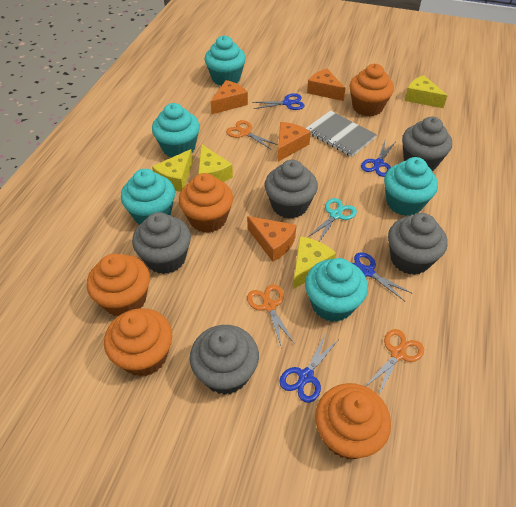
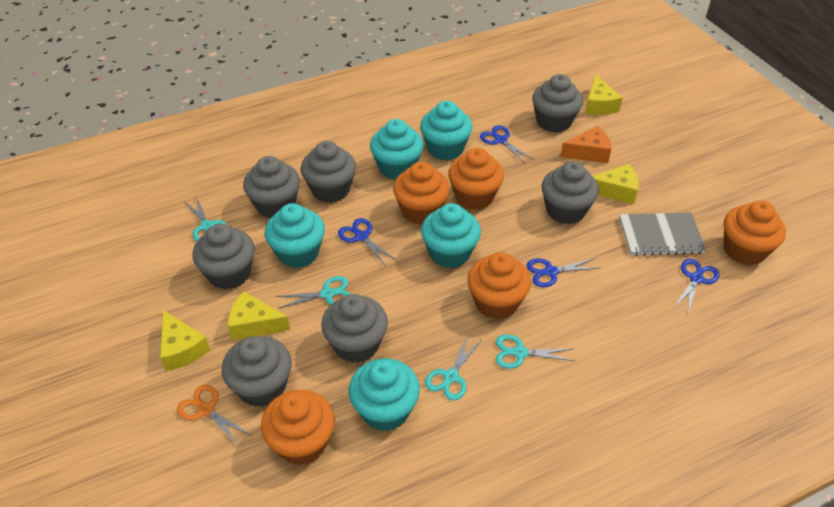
grey cupcake: 5 -> 7
orange cheese: 4 -> 1
orange scissors: 3 -> 1
turquoise scissors: 1 -> 4

